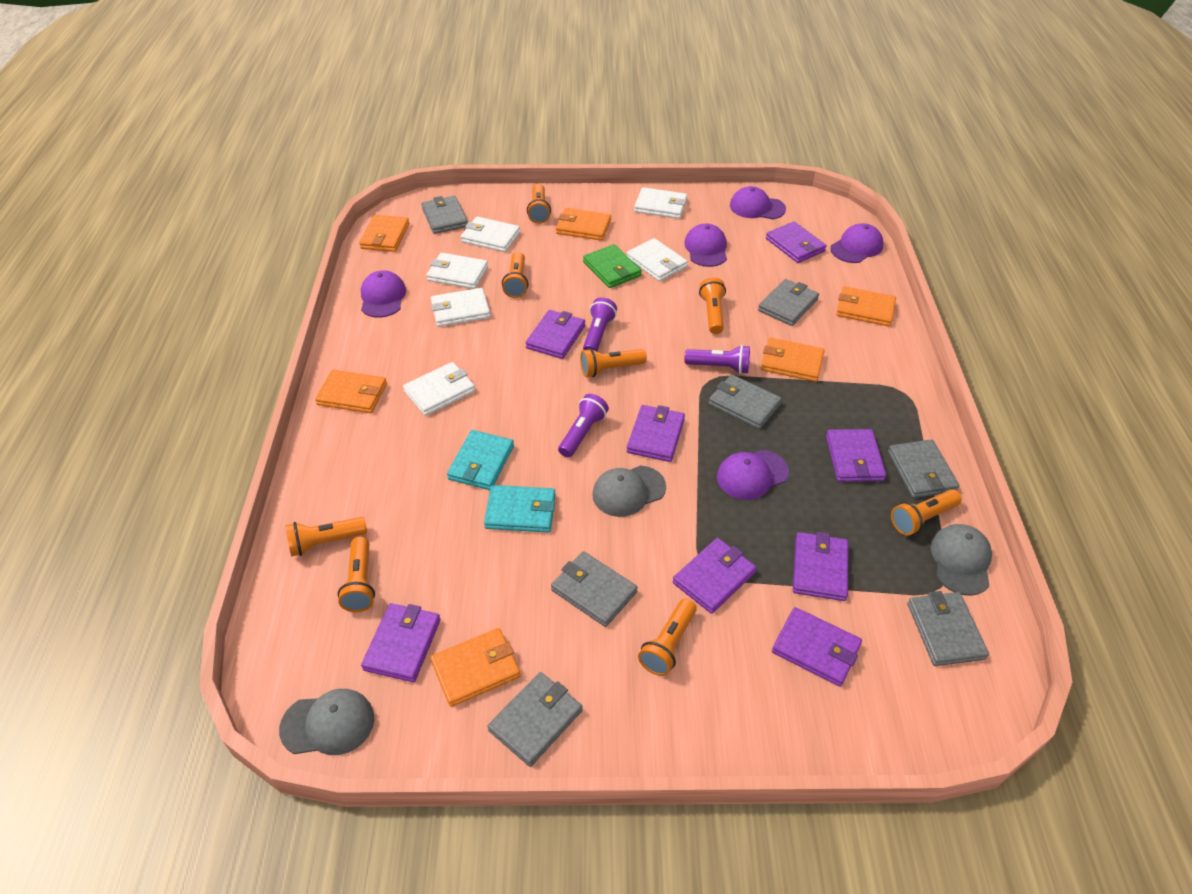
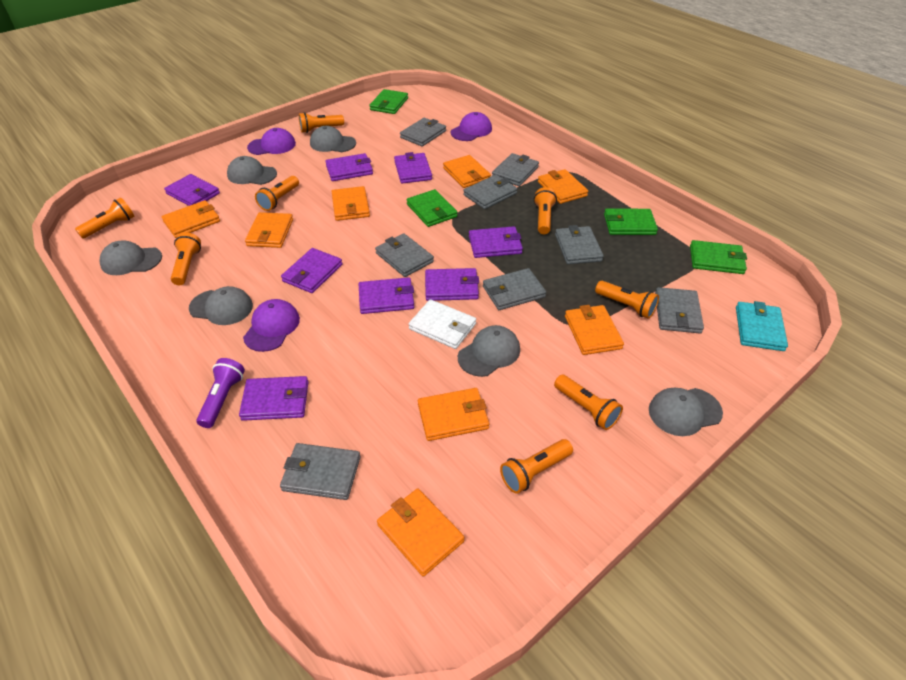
green wallet: 1 -> 4
grey cap: 3 -> 6
grey wallet: 7 -> 8
orange wallet: 6 -> 8
purple cap: 5 -> 3
purple flashlight: 3 -> 1
turquoise wallet: 2 -> 1
white wallet: 6 -> 1

